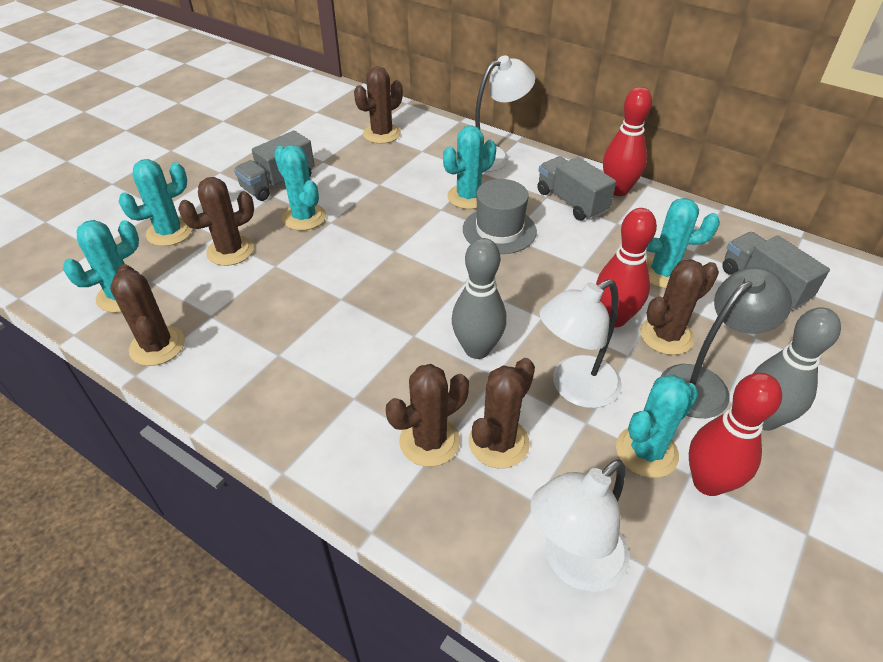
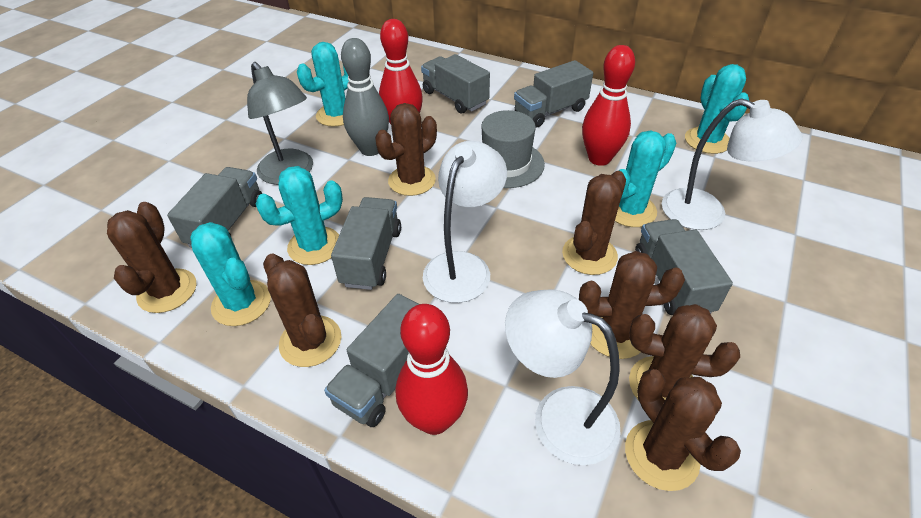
brown cactus: 6 -> 7
grey bowling pin: 2 -> 1
grey truck: 3 -> 6
turquoise cactus: 6 -> 5

